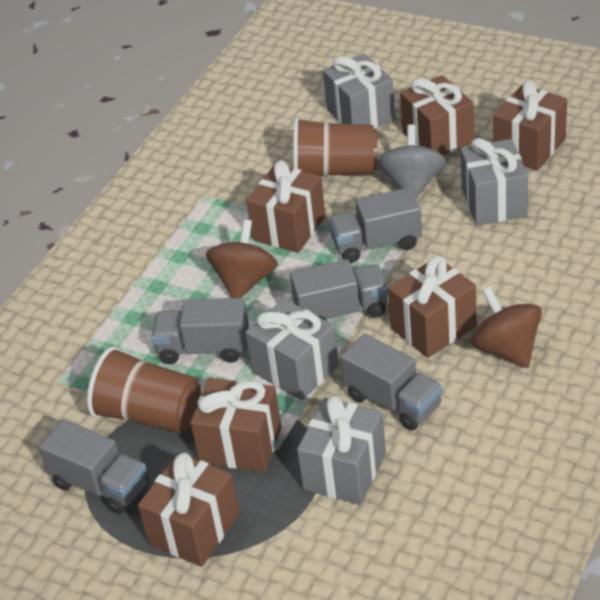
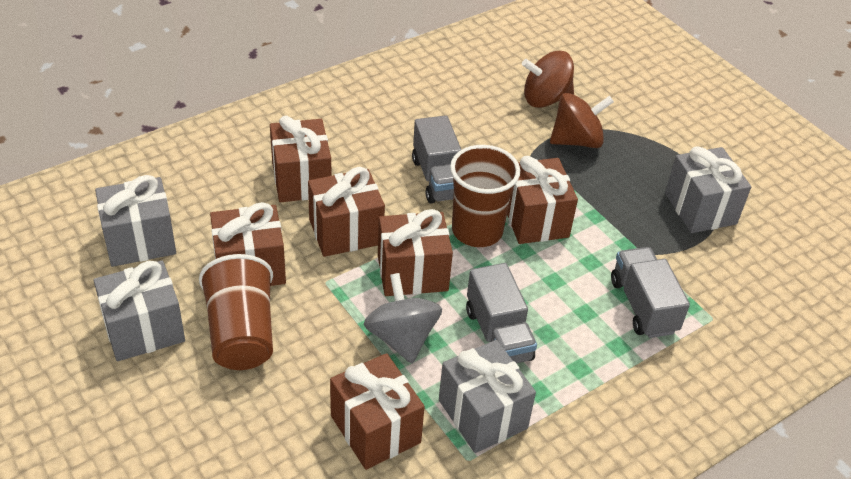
grey truck: 5 -> 3

